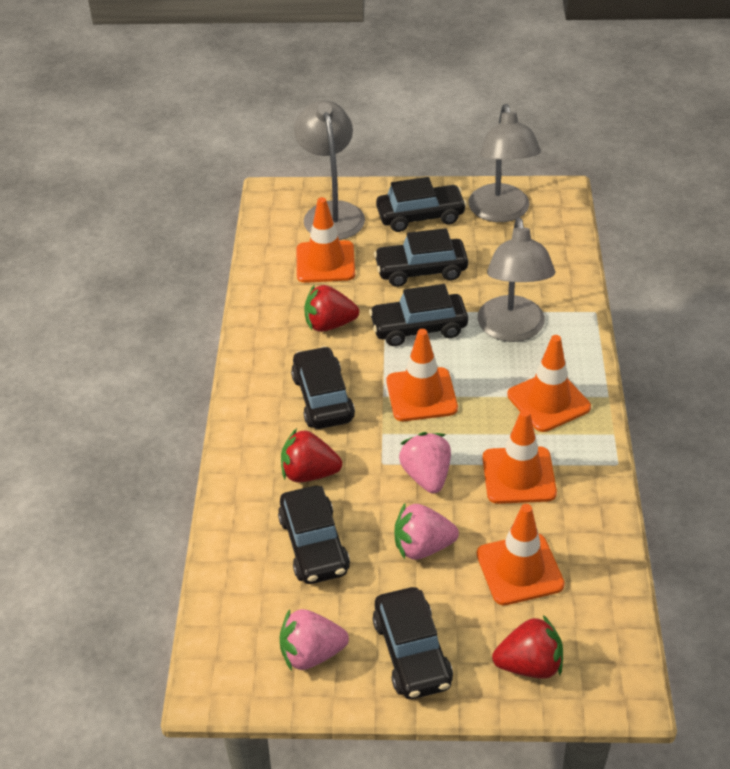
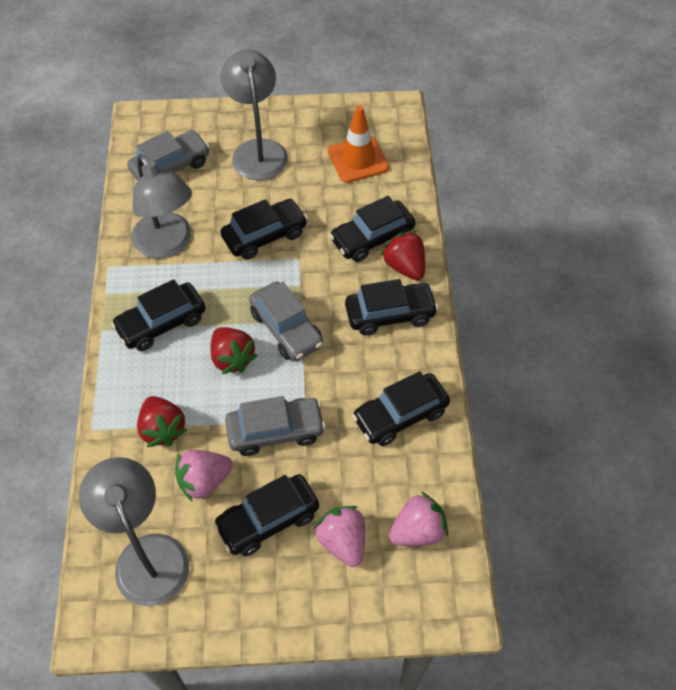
grey car: 0 -> 3
orange traffic cone: 5 -> 1

